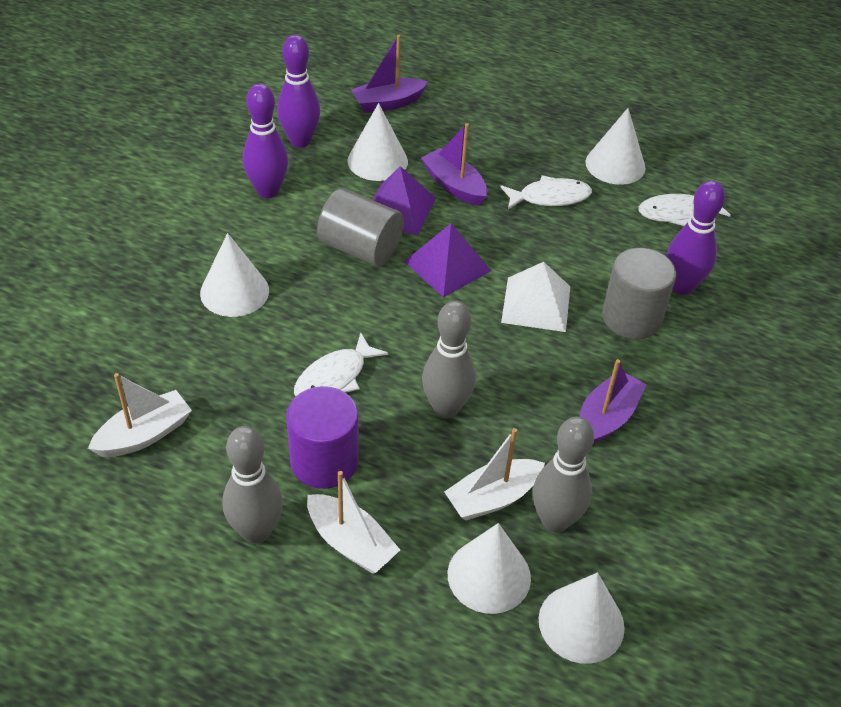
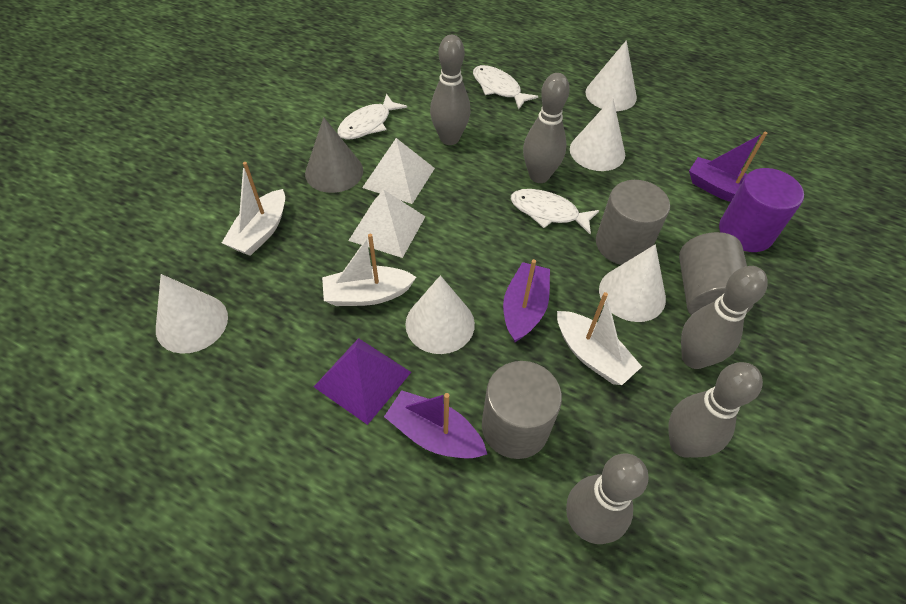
grey bowling pin: 3 -> 5
grey cone: 0 -> 1
grey cylinder: 2 -> 3
purple bowling pin: 3 -> 0
purple pyramid: 2 -> 1
white pyramid: 1 -> 2

